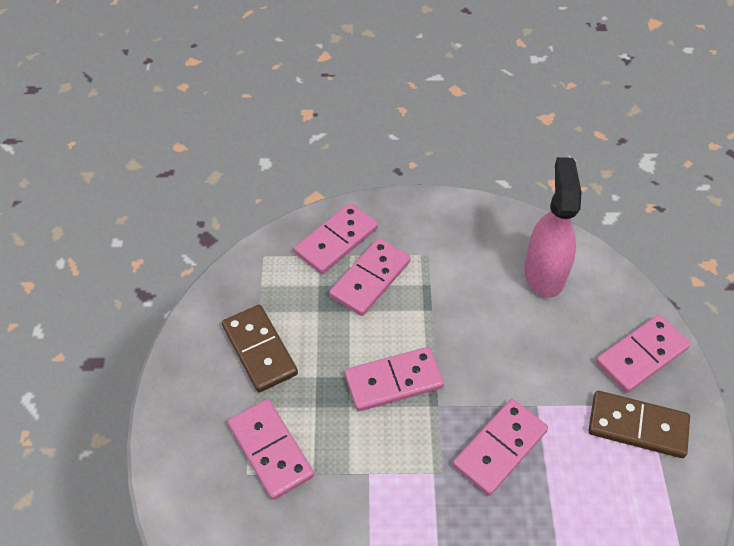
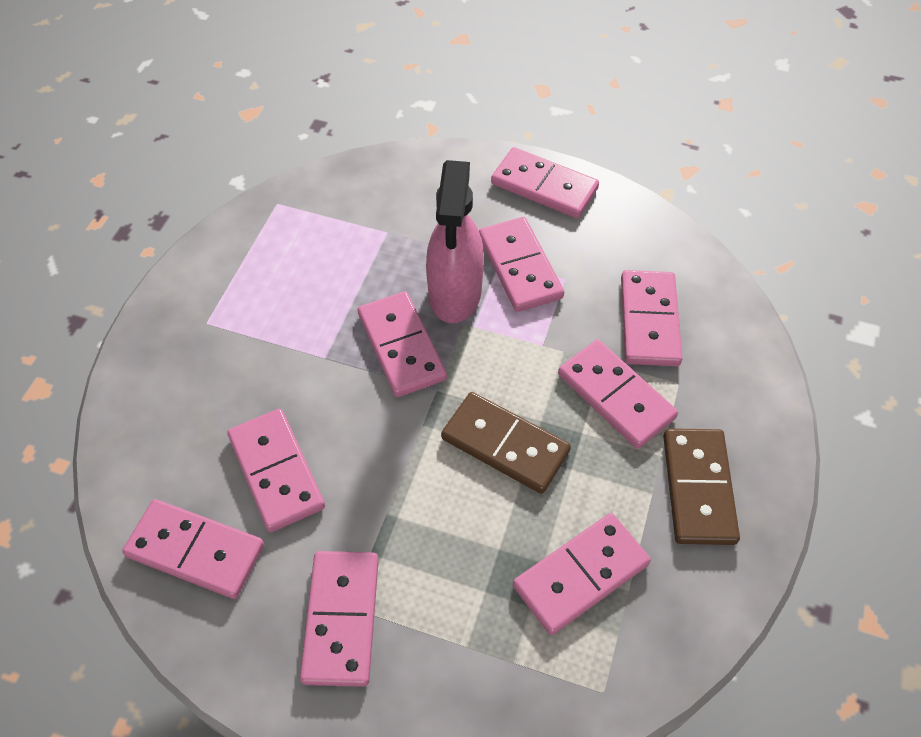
pink domino: 6 -> 9

